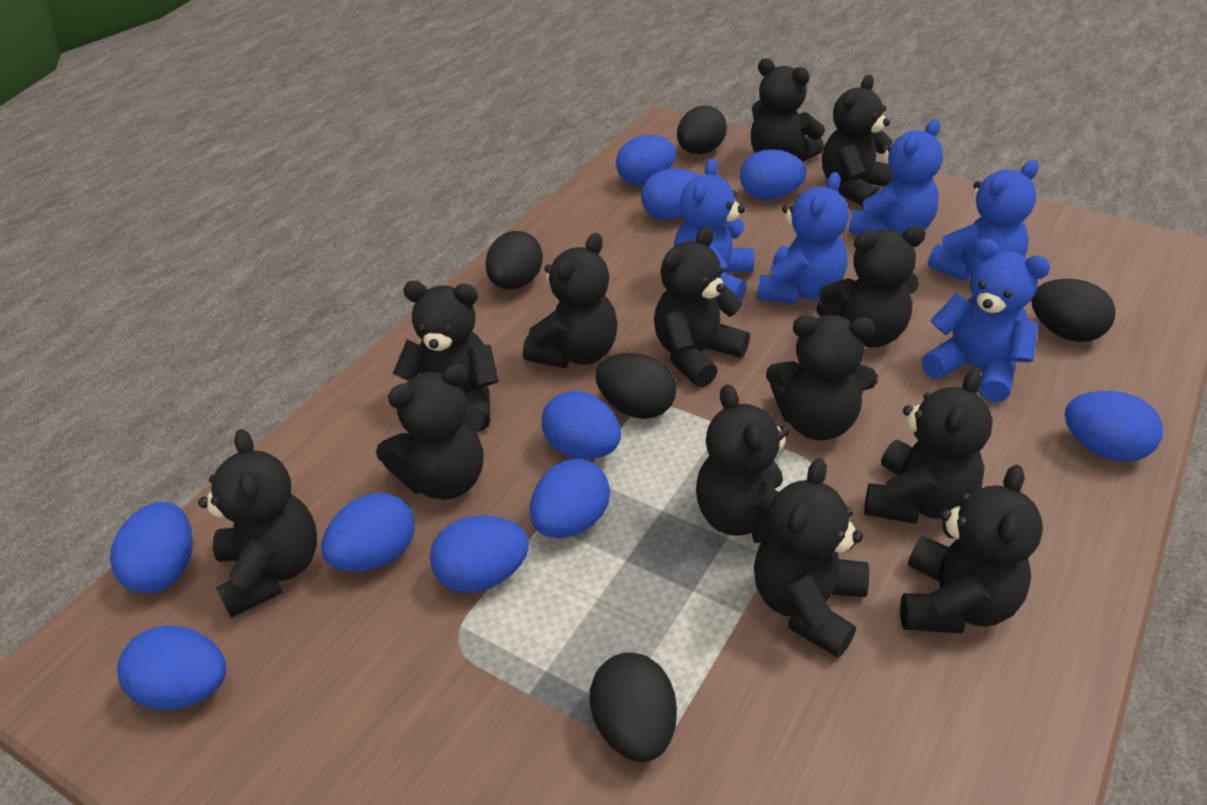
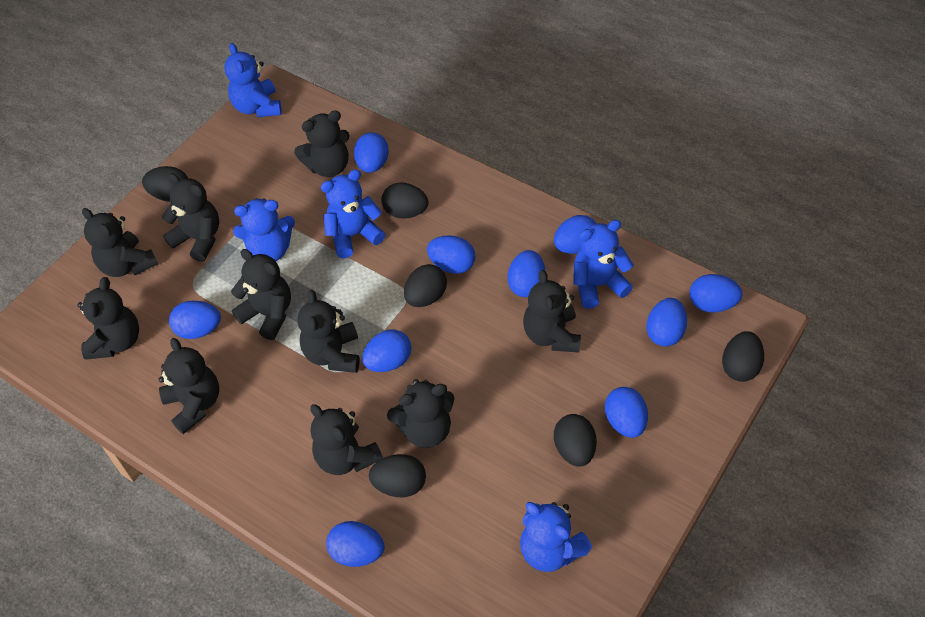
black egg: 5 -> 6
black teddy bear: 13 -> 10

